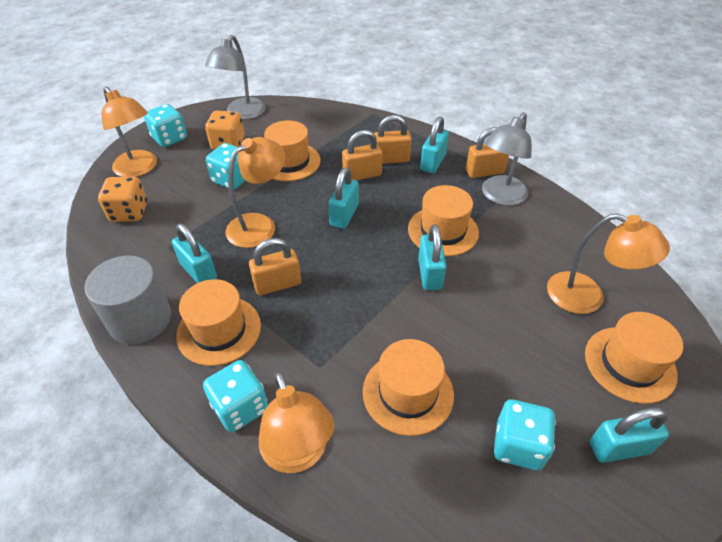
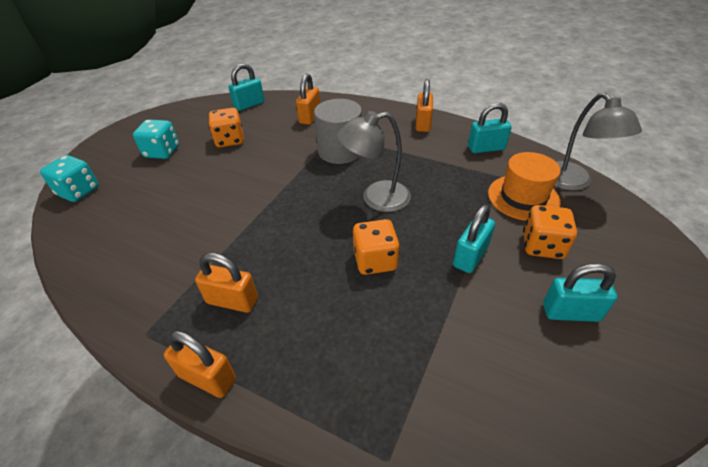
orange dice: 2 -> 3
orange hat: 5 -> 1
orange lamp: 4 -> 0
turquoise dice: 4 -> 2
turquoise padlock: 5 -> 4

